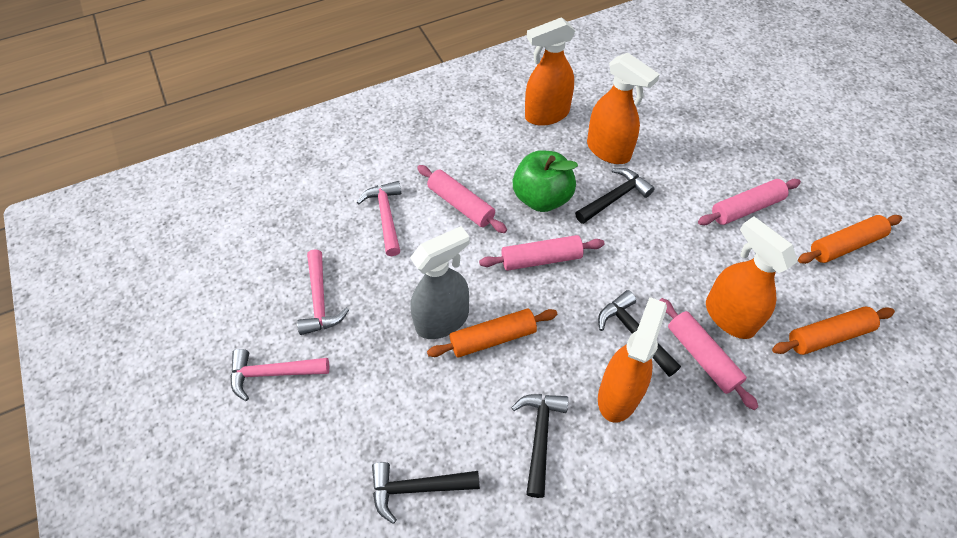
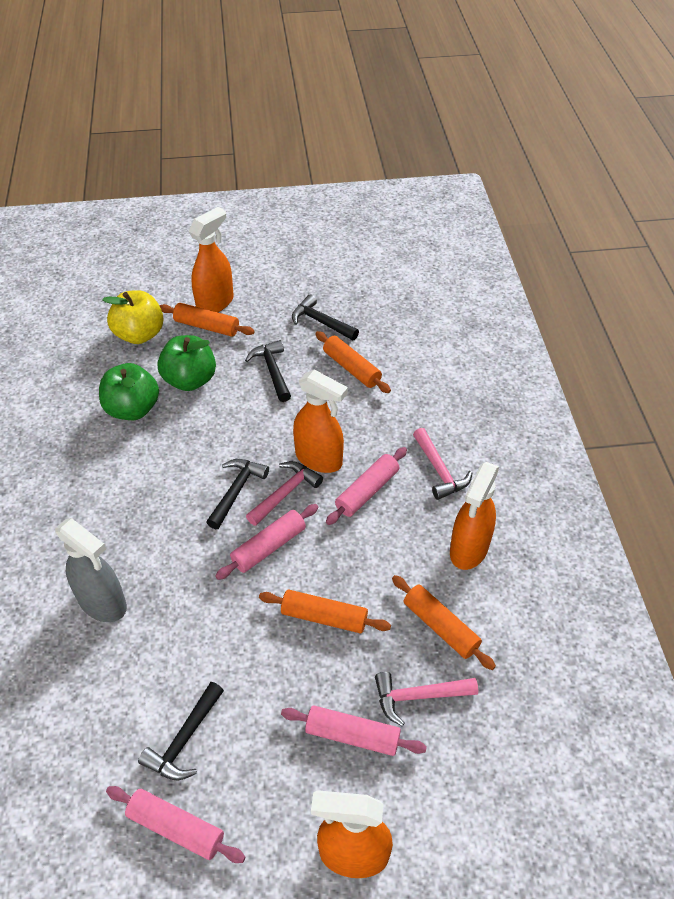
green apple: 1 -> 2
orange rolling pin: 3 -> 4
yellow apple: 0 -> 1

